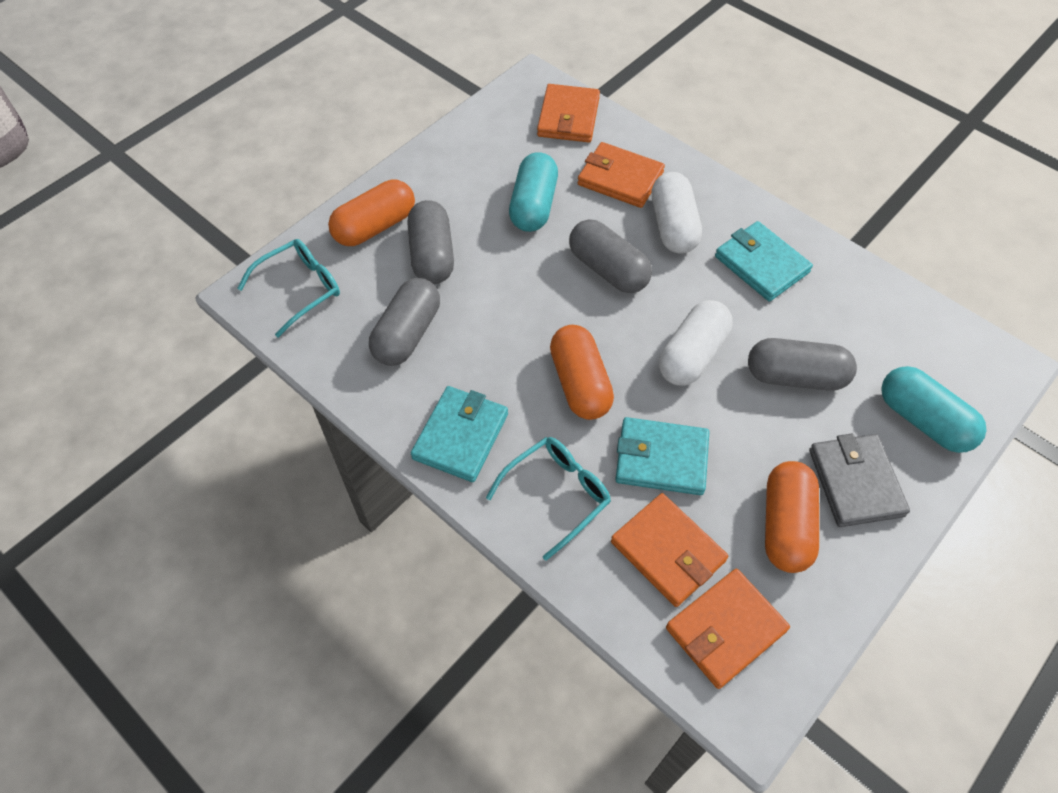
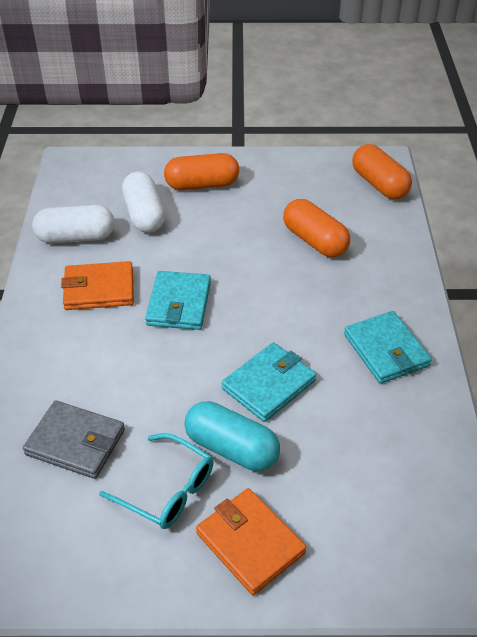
grey capsule: 4 -> 0
orange wallet: 4 -> 2
turquoise capsule: 2 -> 1
turquoise glasses: 2 -> 1

